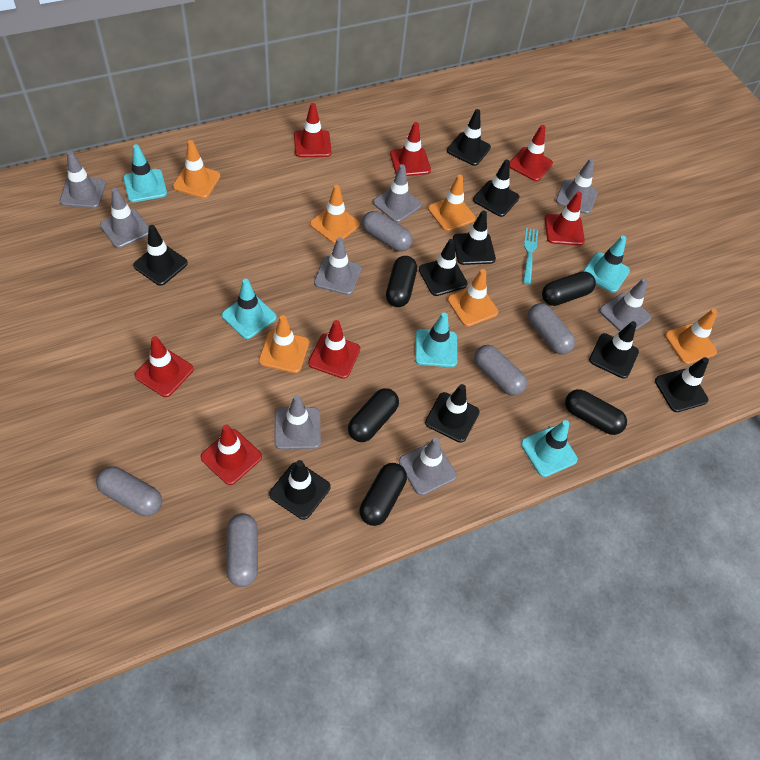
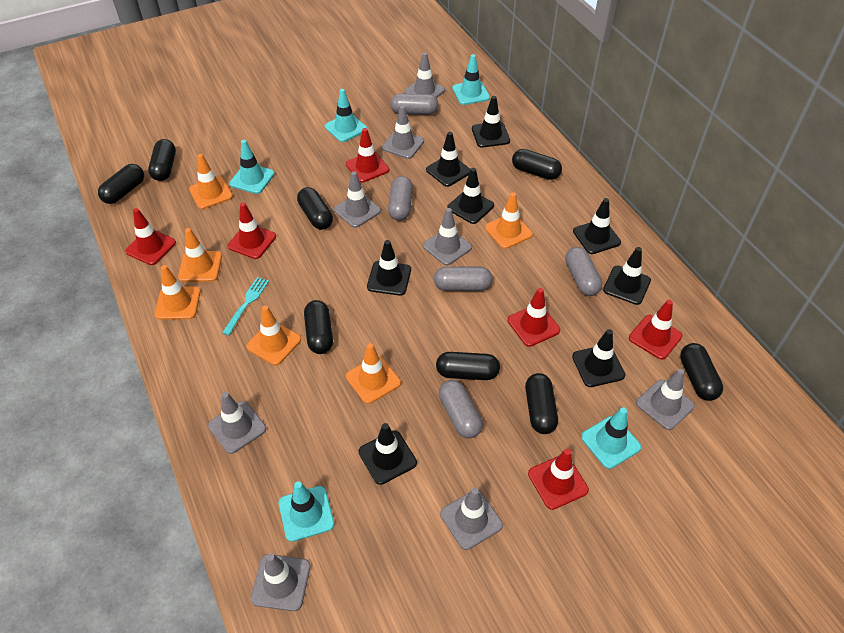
black capsule: 5 -> 8
black traffic cone: 9 -> 8
red traffic cone: 7 -> 6

